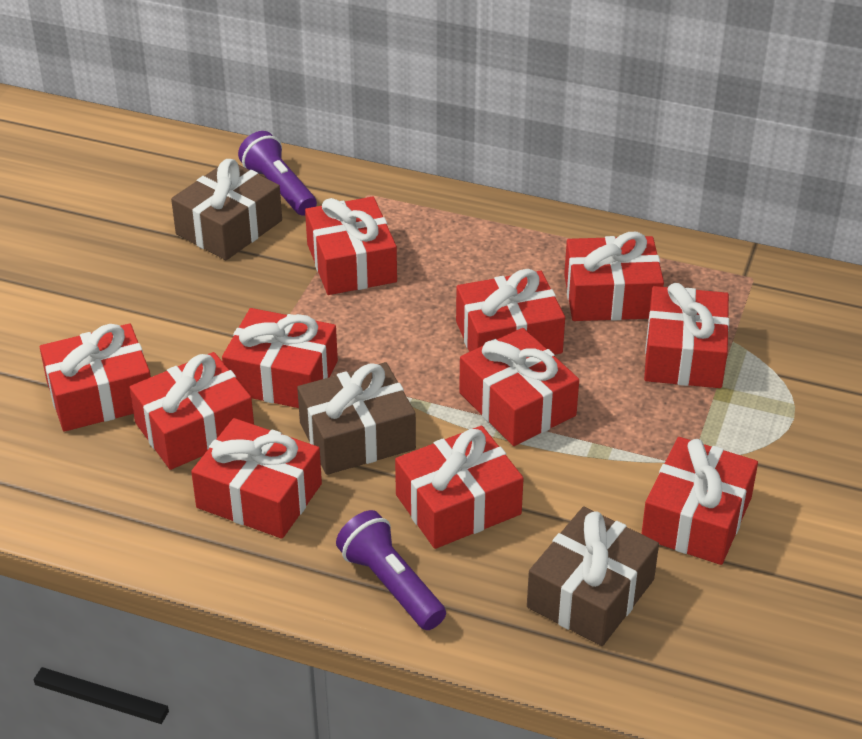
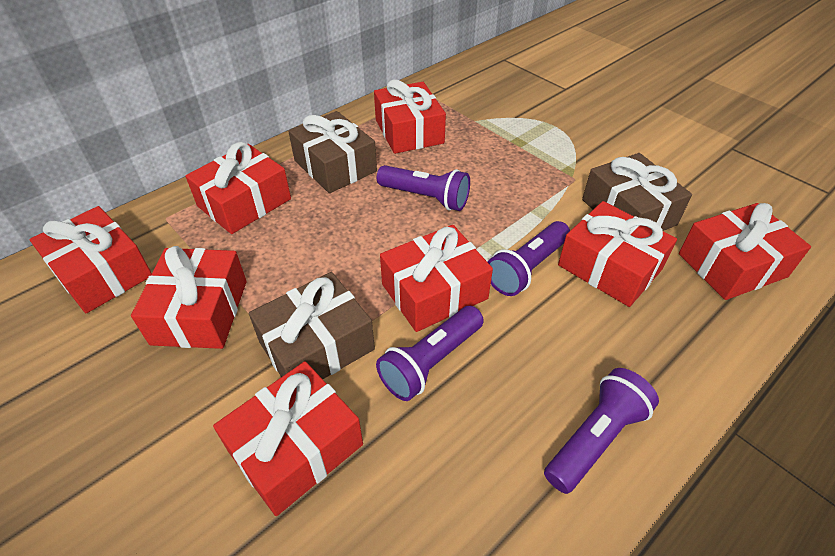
purple flashlight: 2 -> 4
red gift: 11 -> 8

